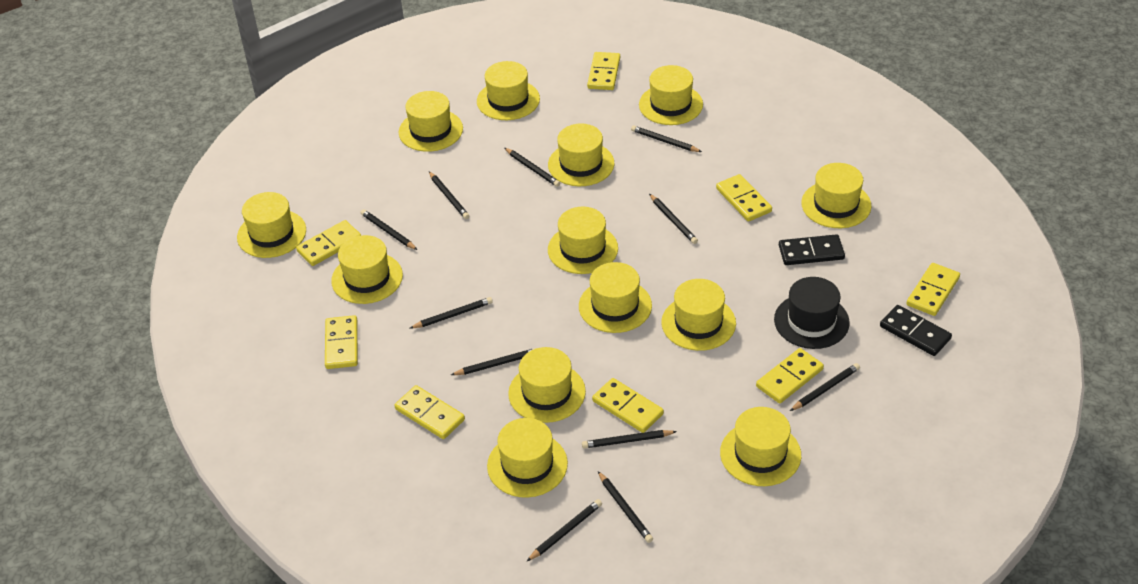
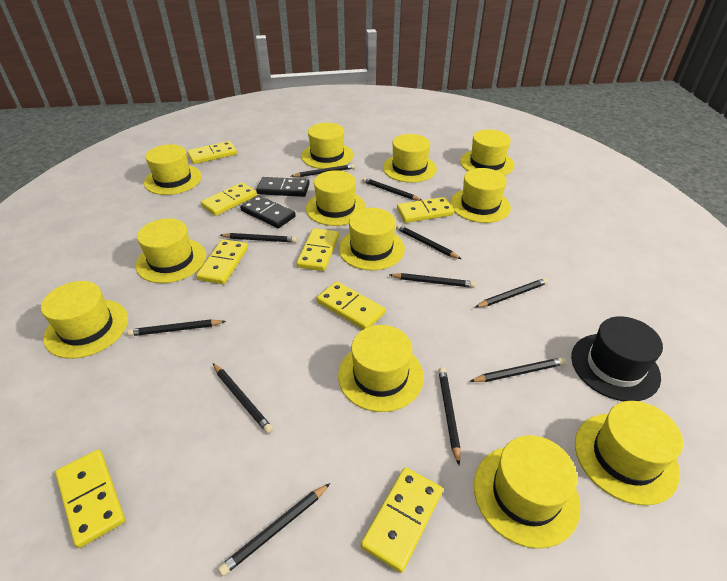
yellow hat: 13 -> 12

